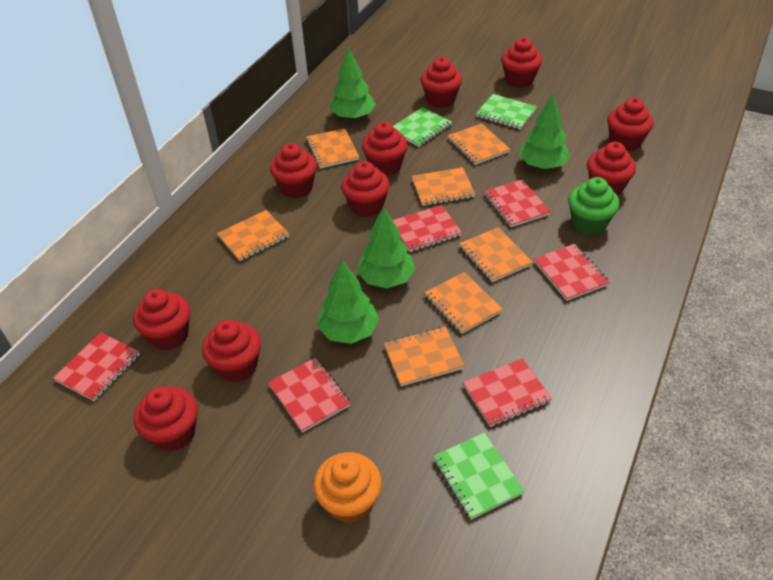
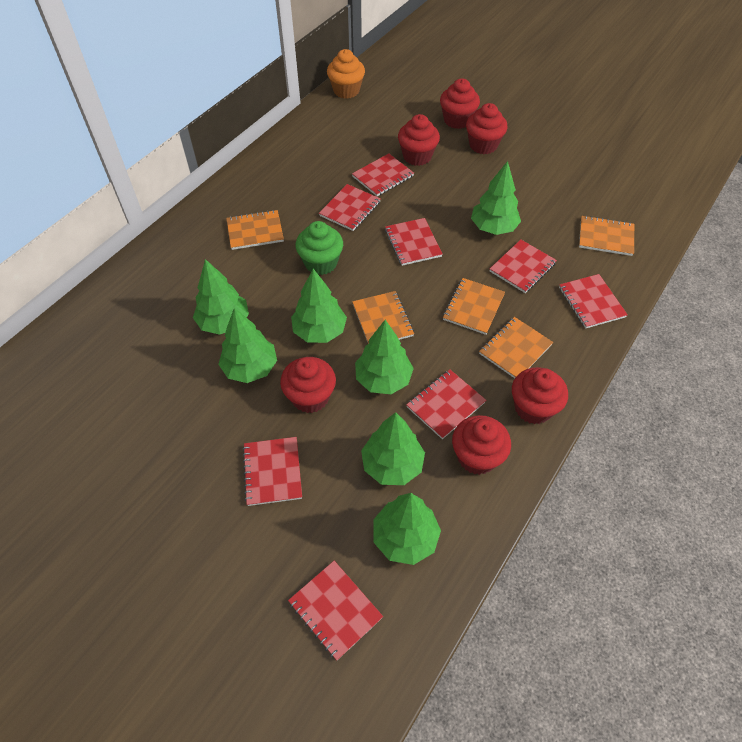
green notebook: 3 -> 0
green tree: 4 -> 7
orange notebook: 7 -> 5
red cupcake: 10 -> 6
red notebook: 6 -> 8

